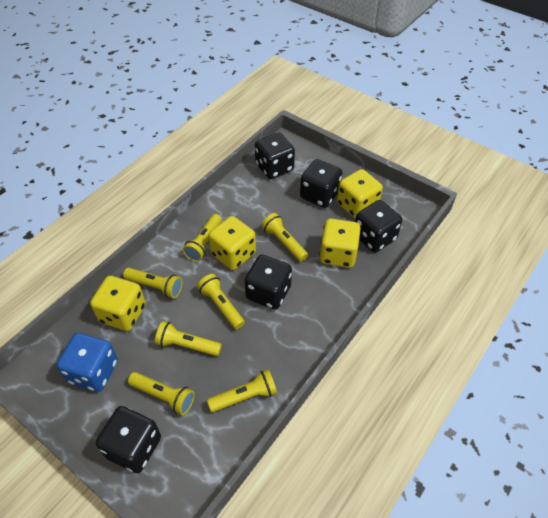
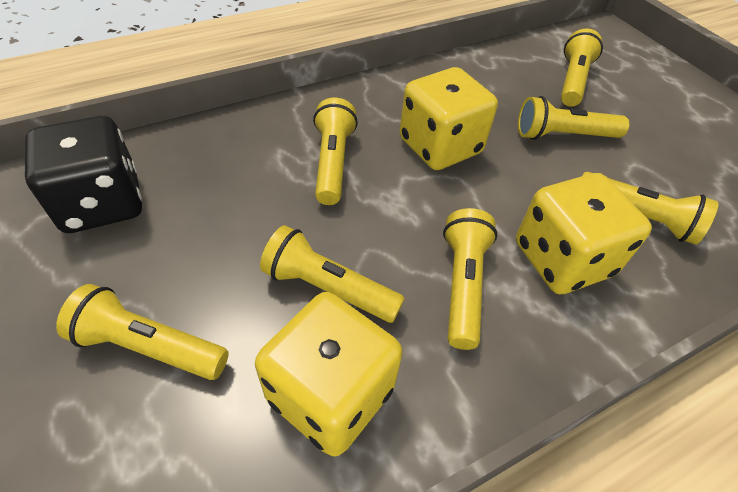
black dice: 5 -> 1
blue dice: 1 -> 0
yellow dice: 4 -> 3

